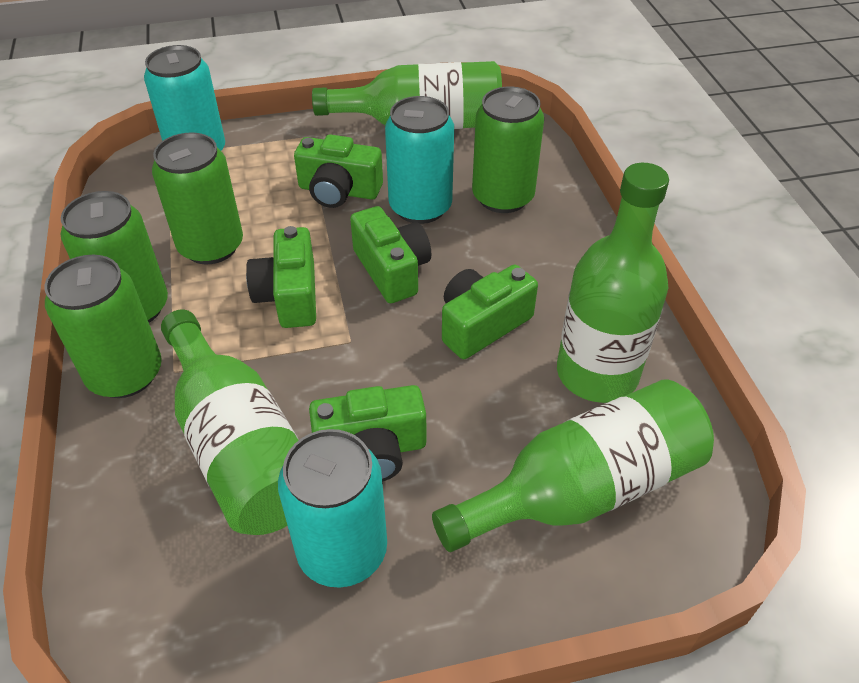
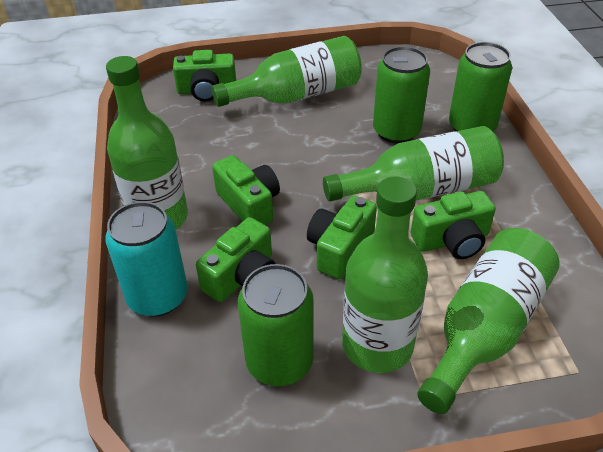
green bottle: 4 -> 5
green can: 4 -> 3
turquoise can: 3 -> 1

